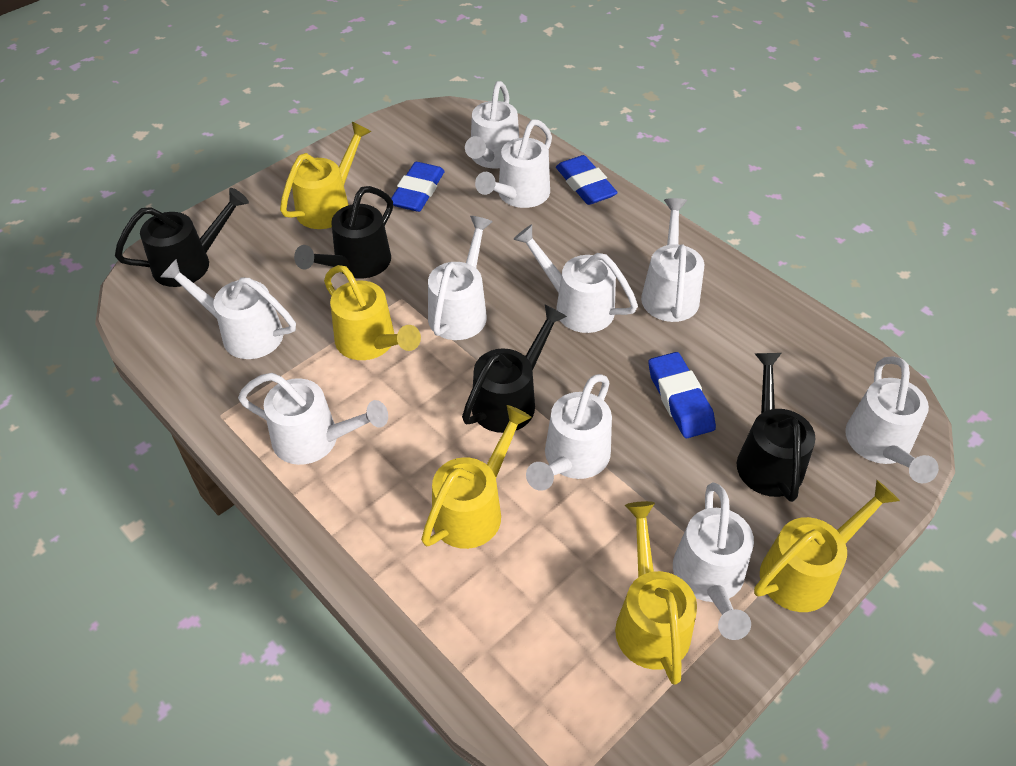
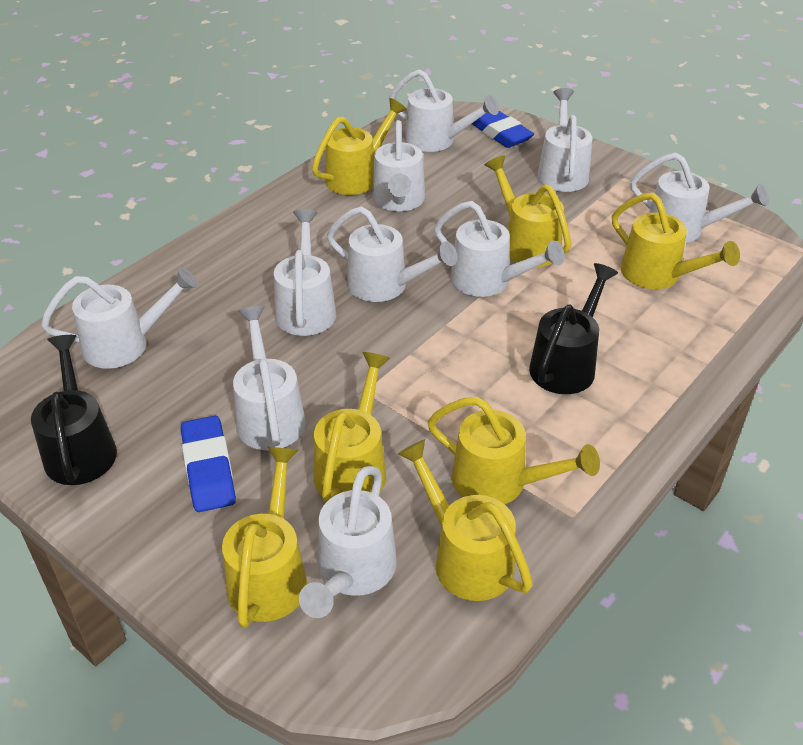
black watering can: 4 -> 2
blue eraser: 3 -> 2
yellow watering can: 5 -> 7

